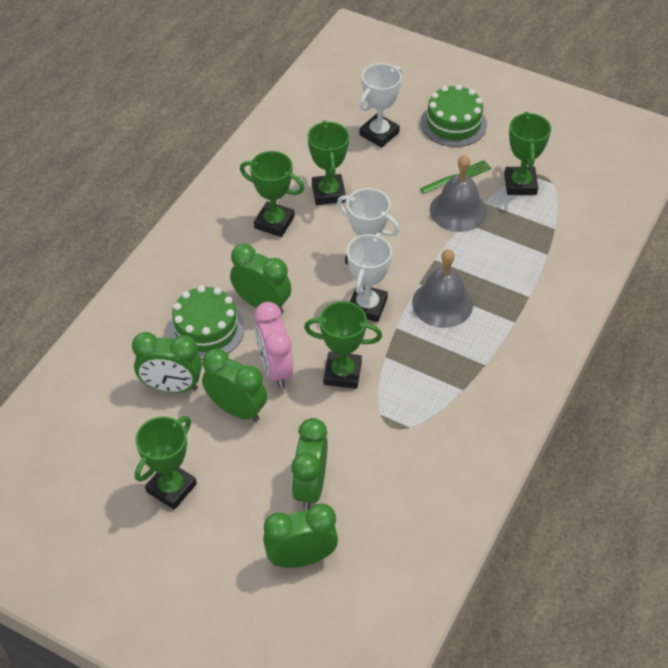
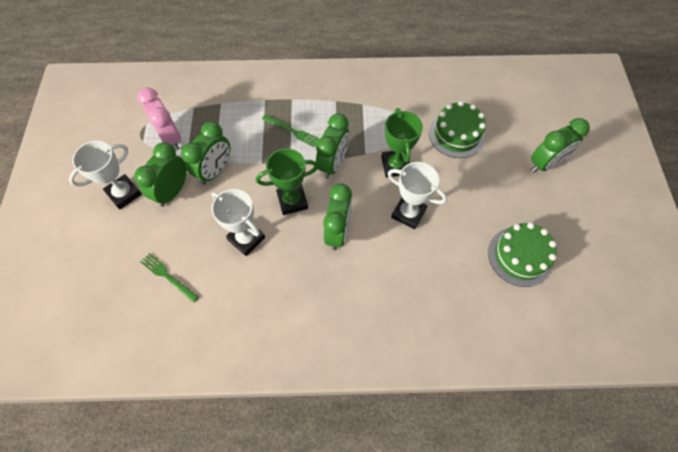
green fork: 1 -> 2
green trophy: 5 -> 2
grey bell: 2 -> 0

